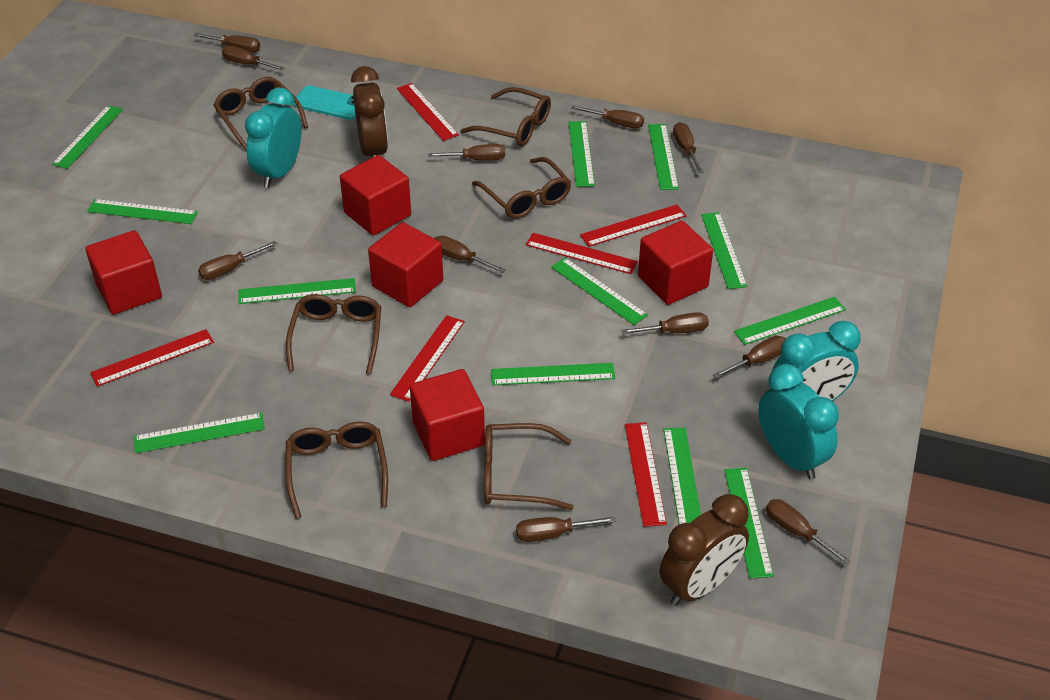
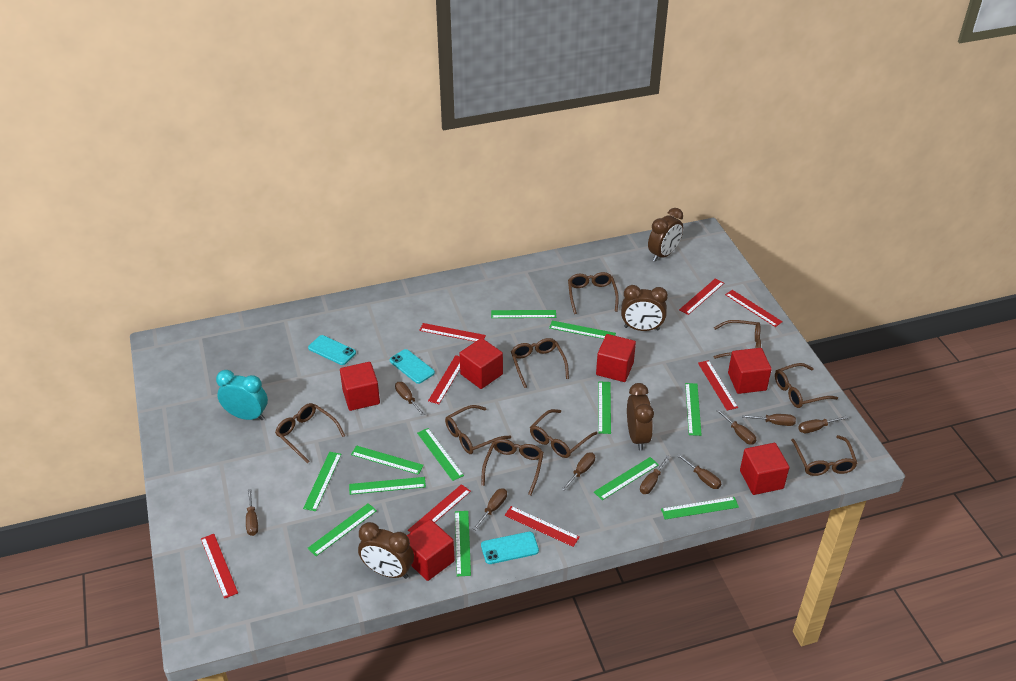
brown clock: 2 -> 4
brown glasses: 6 -> 9
brown screwdriver: 11 -> 9
red cube: 5 -> 6
red ruler: 6 -> 8
turquoise clock: 3 -> 1
turquoise phone: 1 -> 3

